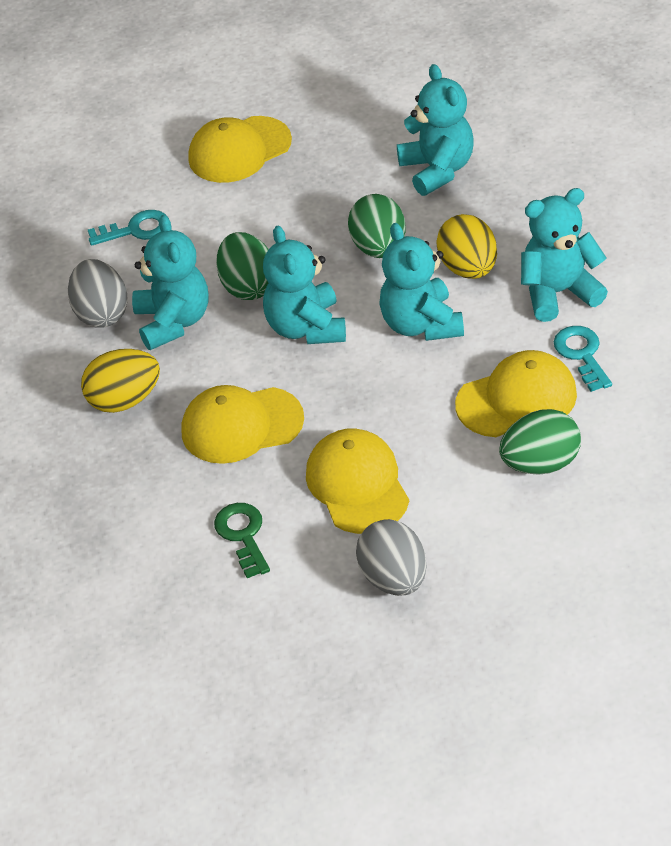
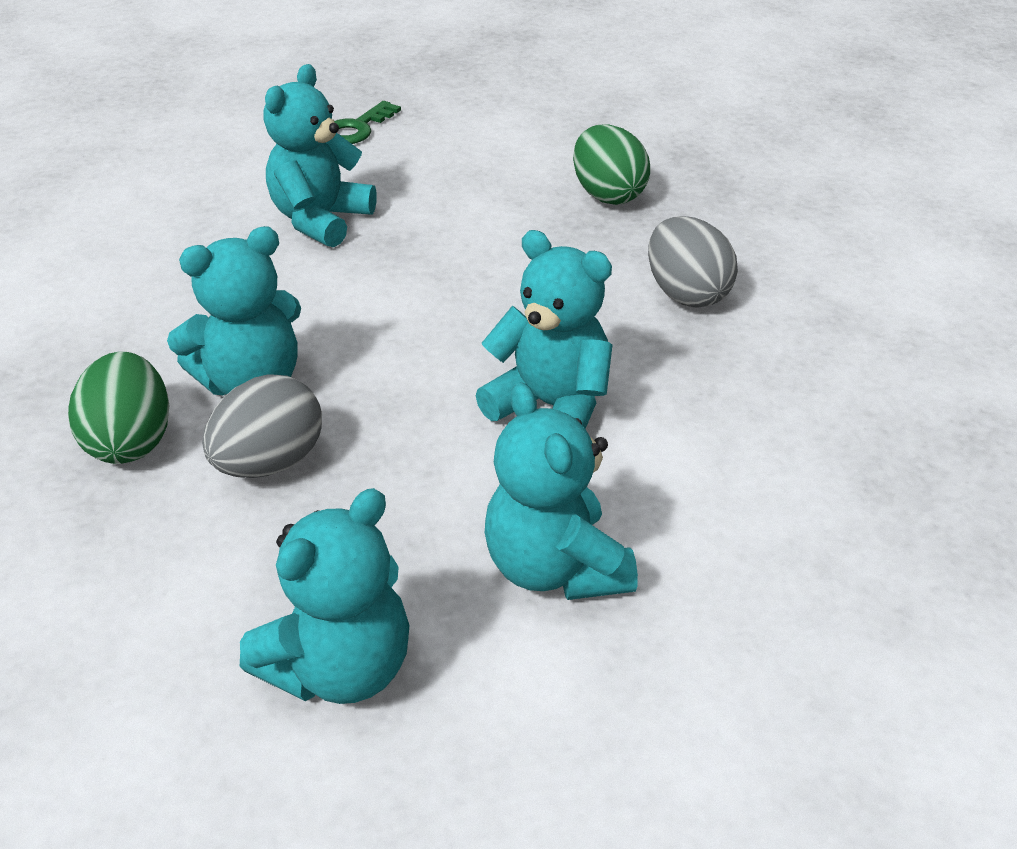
green egg: 3 -> 2
turquoise key: 2 -> 0
yellow cap: 4 -> 0
yellow egg: 2 -> 0

